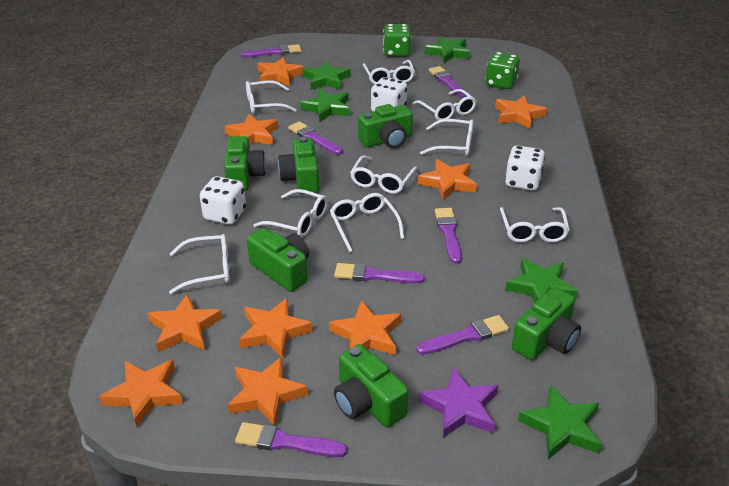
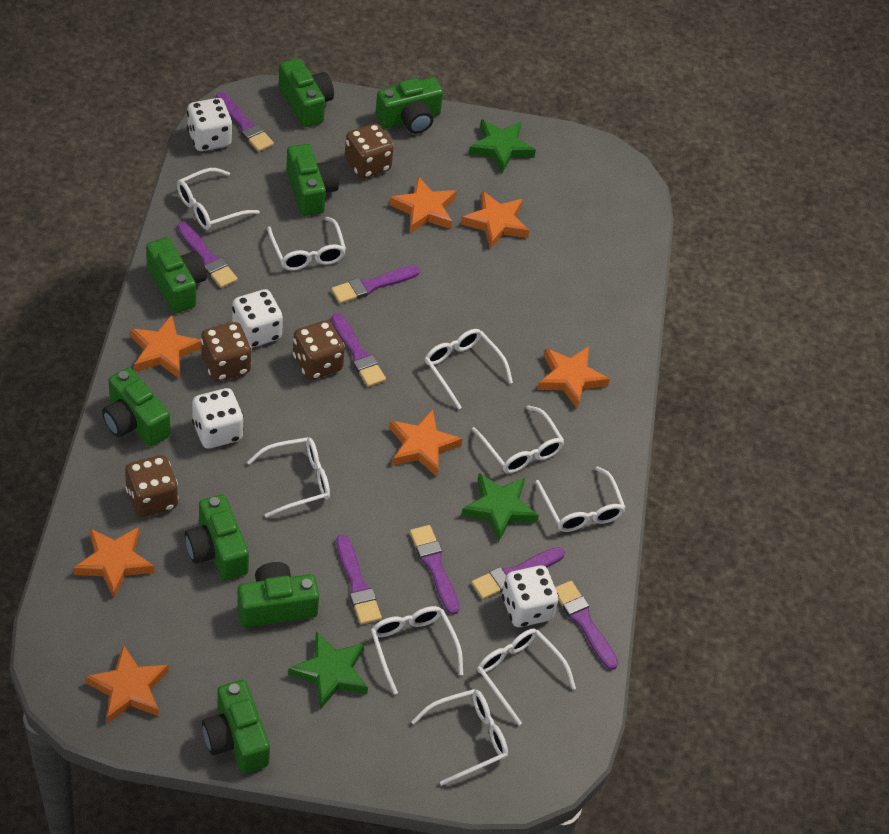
brown dice: 0 -> 4
green camera: 6 -> 8
green dice: 2 -> 0
green star: 5 -> 3
orange star: 9 -> 7
purple brush: 7 -> 8
purple star: 1 -> 0
white dice: 3 -> 4

